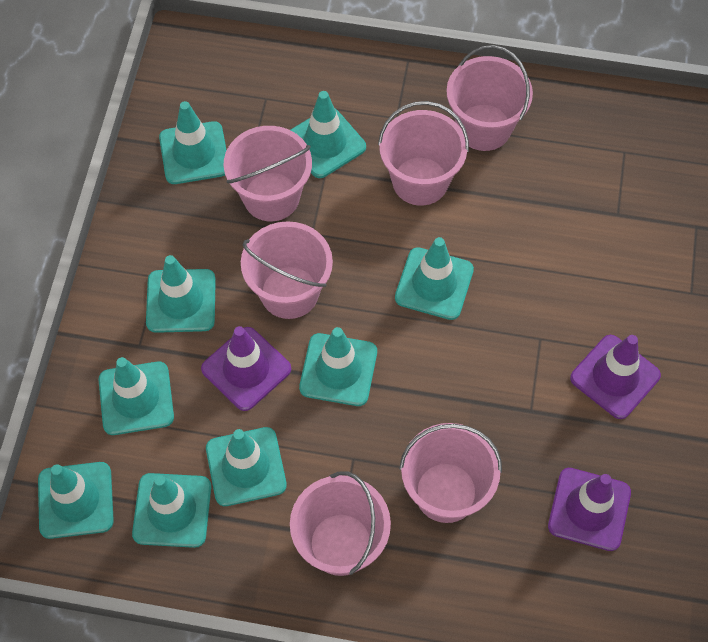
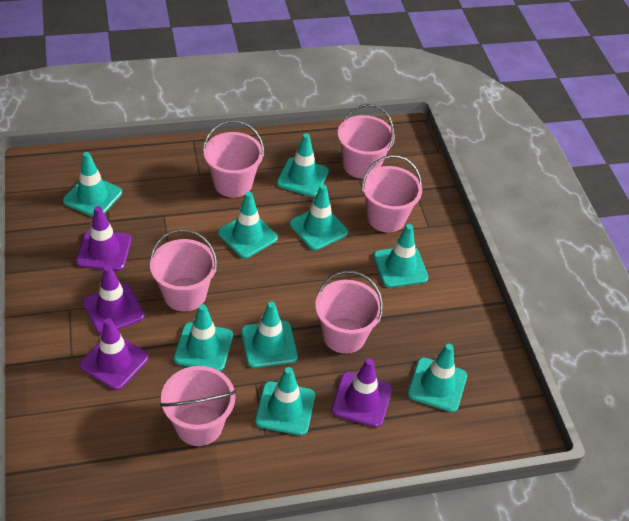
purple traffic cone: 3 -> 4

